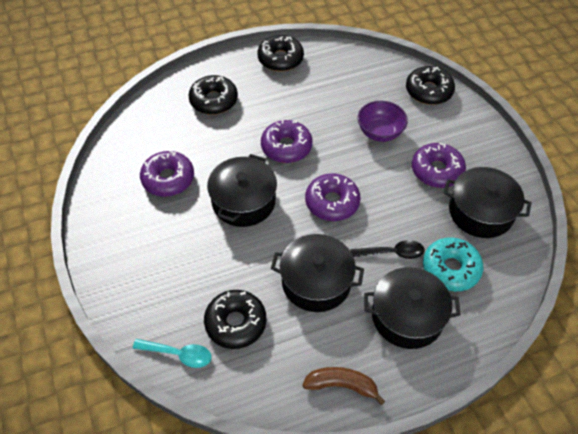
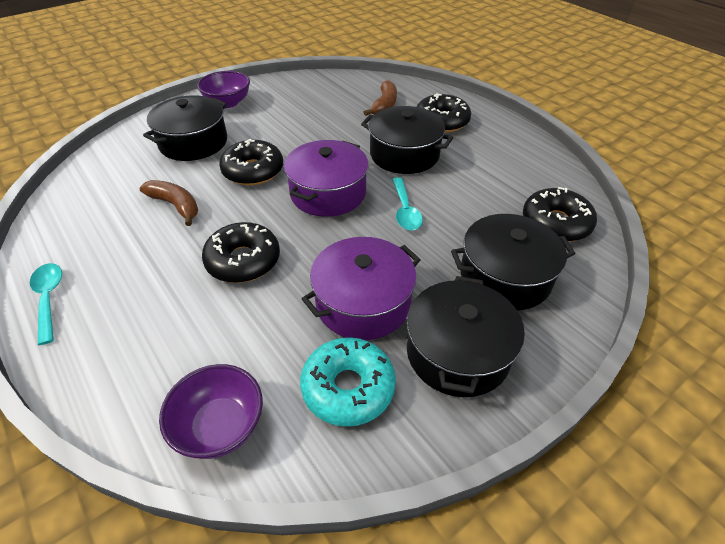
black spoon: 1 -> 0
brown banana: 1 -> 2
purple bowl: 1 -> 2
purple donut: 4 -> 0
purple pot: 0 -> 2
turquoise spoon: 1 -> 2

